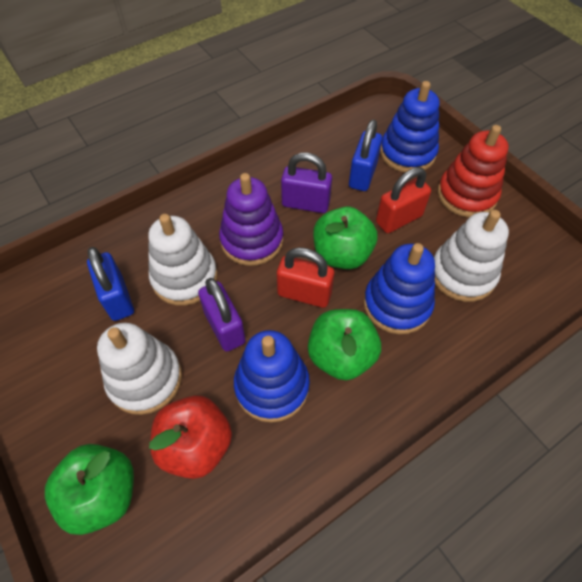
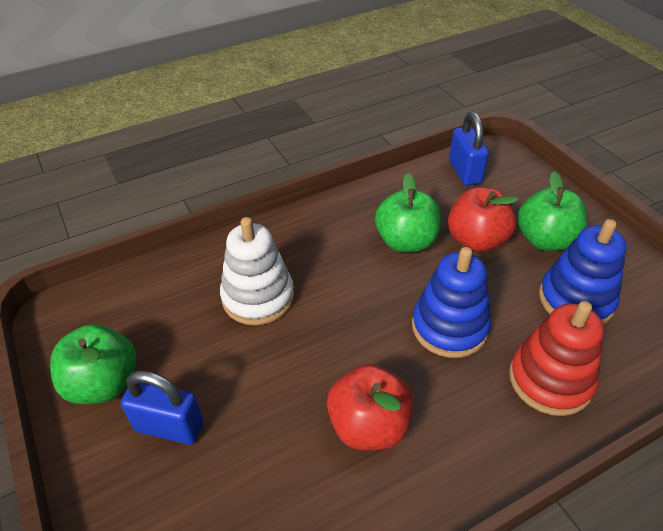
blue stacking toy: 3 -> 2
purple padlock: 2 -> 0
purple stacking toy: 1 -> 0
red apple: 1 -> 2
red padlock: 2 -> 0
white stacking toy: 3 -> 1

